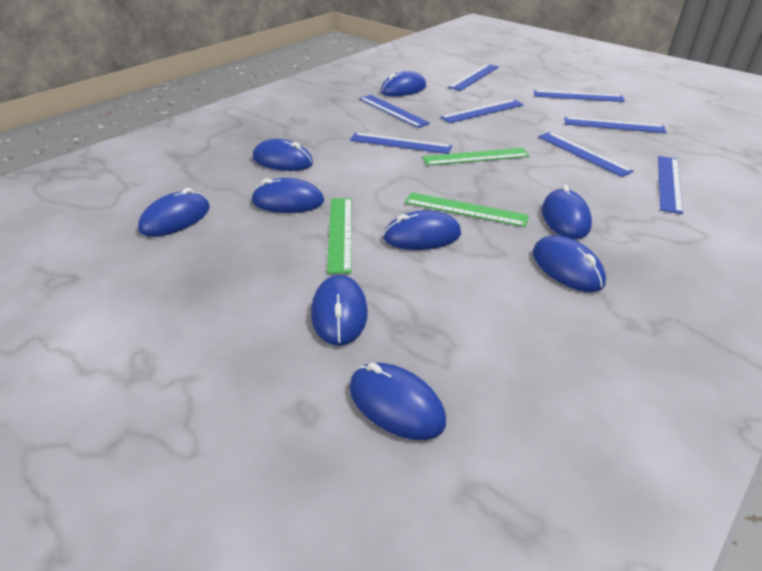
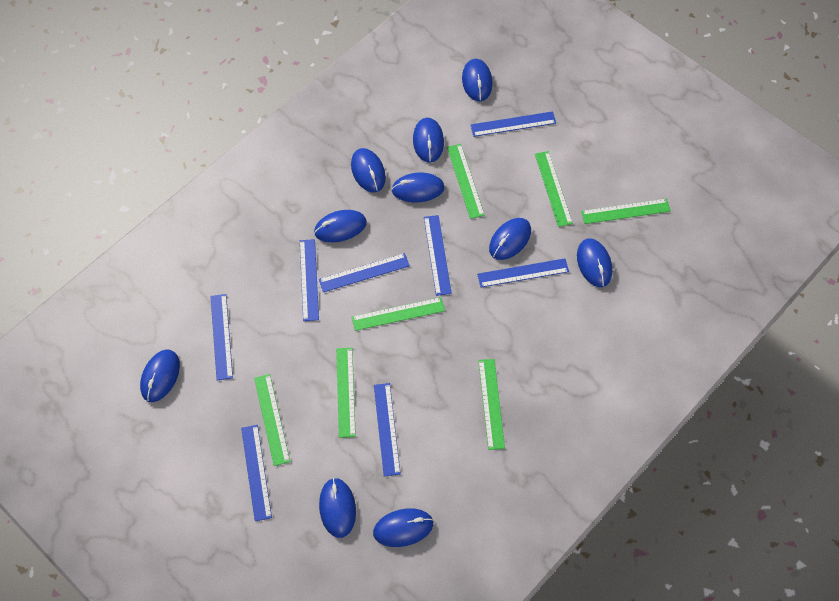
blue mouse: 9 -> 10
green ruler: 3 -> 7

